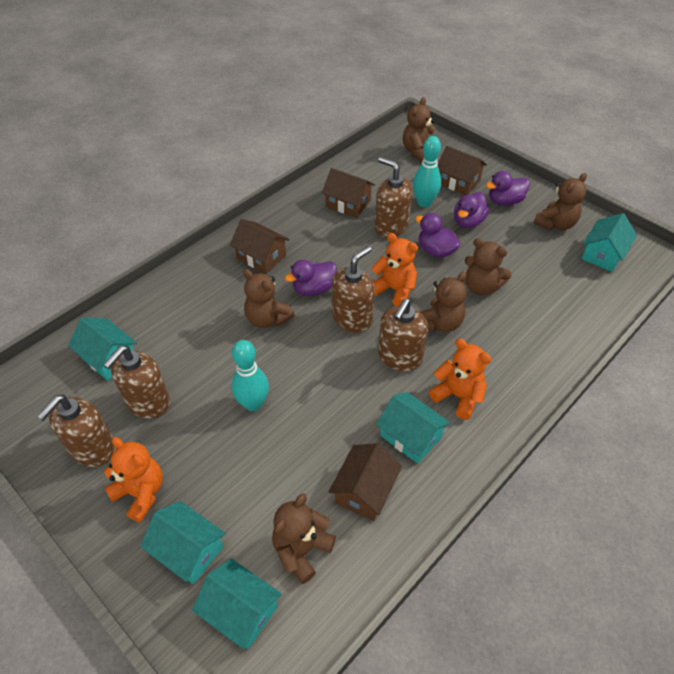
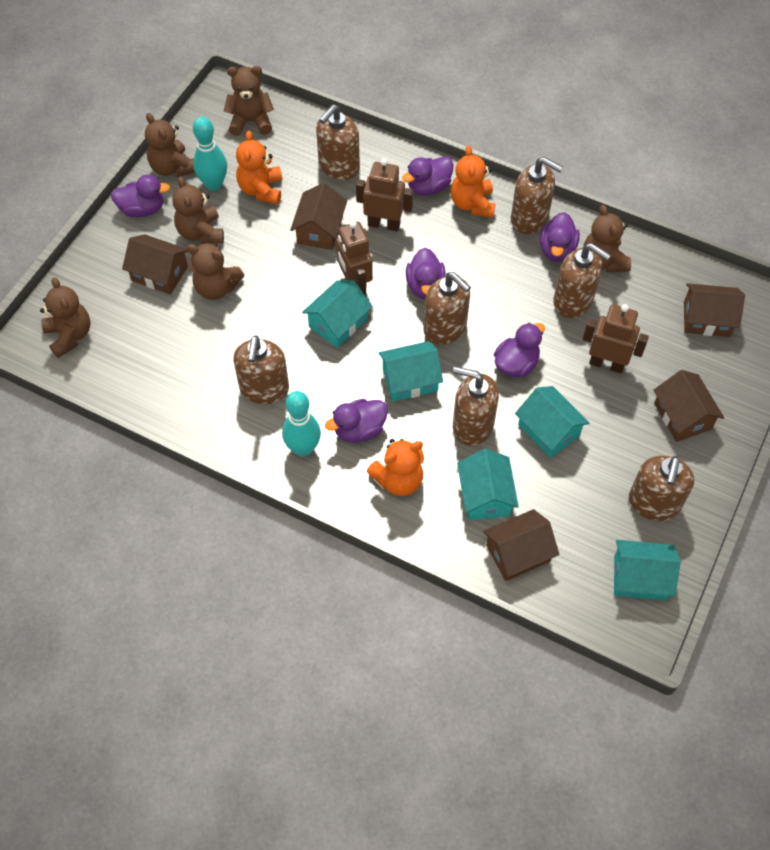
brown house: 4 -> 5
brown robot: 0 -> 3
brown soap dispenser: 5 -> 7
purple duck: 4 -> 6

